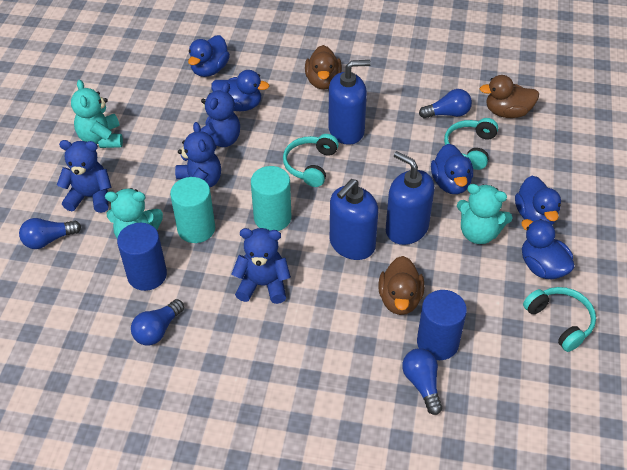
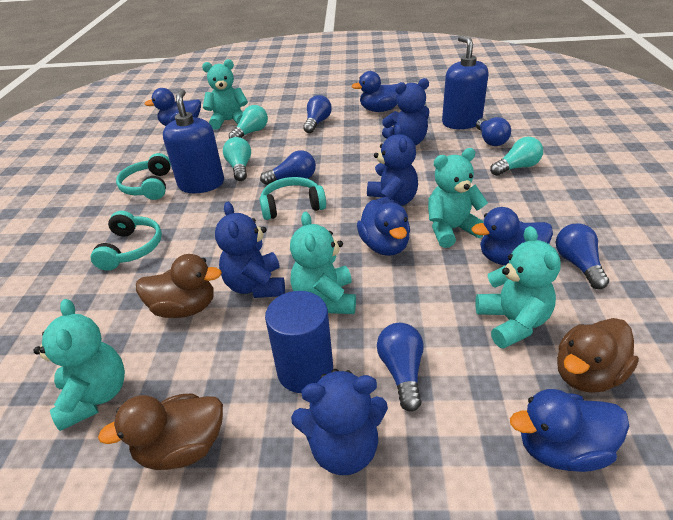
blue cylinder: 2 -> 1
blue light bulb: 4 -> 5
blue soap dispenser: 3 -> 2
turquoise cylinder: 2 -> 0
turquoise light bulb: 0 -> 3
turquoise teddy bear: 3 -> 5

